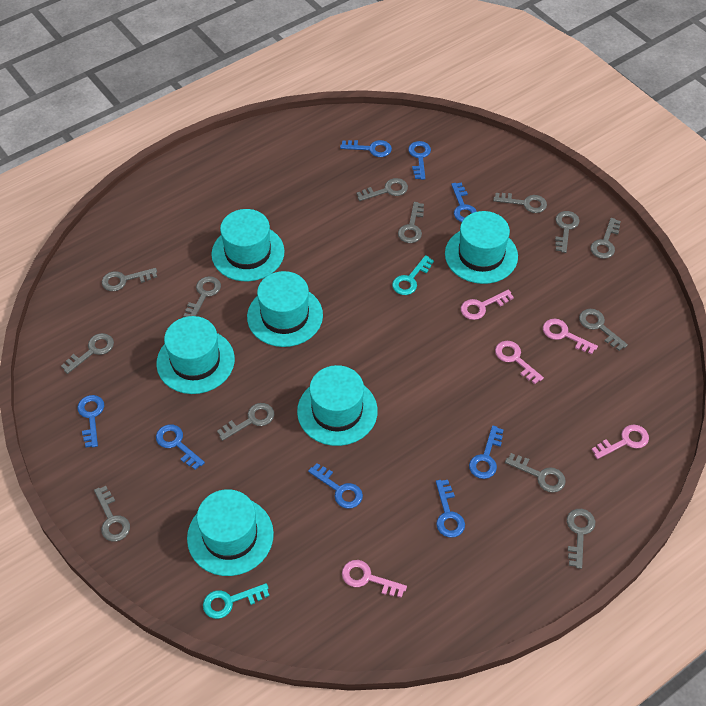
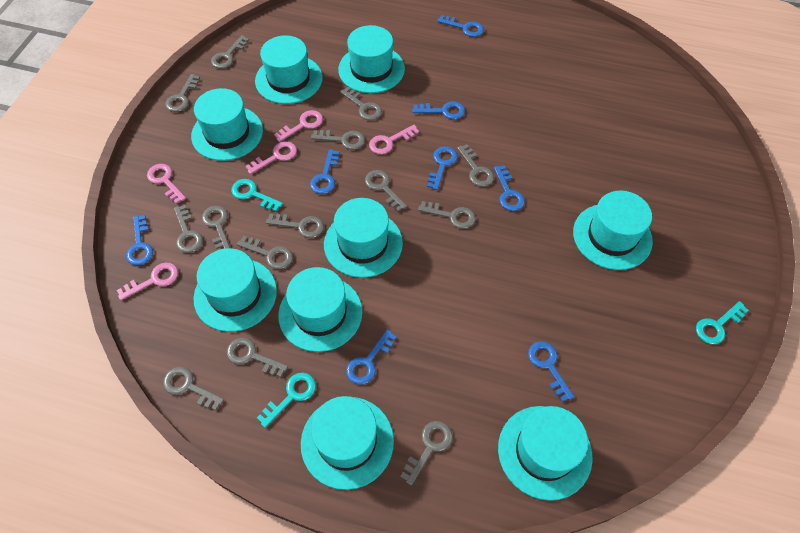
grey key: 13 -> 14
turquoise hat: 6 -> 9
turquoise key: 2 -> 3

